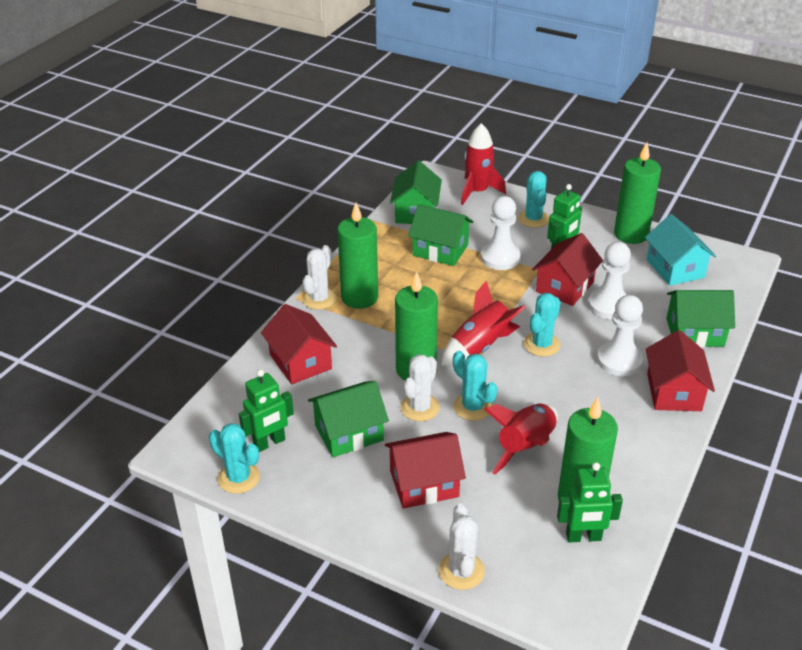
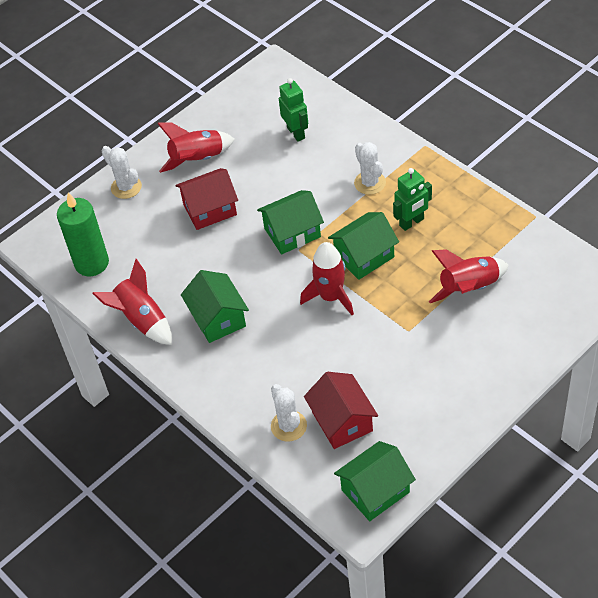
green candle: 4 -> 1
green robot: 3 -> 2
red house: 4 -> 2
red rocket: 3 -> 4
turquoise cactus: 4 -> 0
turquoise house: 1 -> 0
white pawn: 3 -> 0

